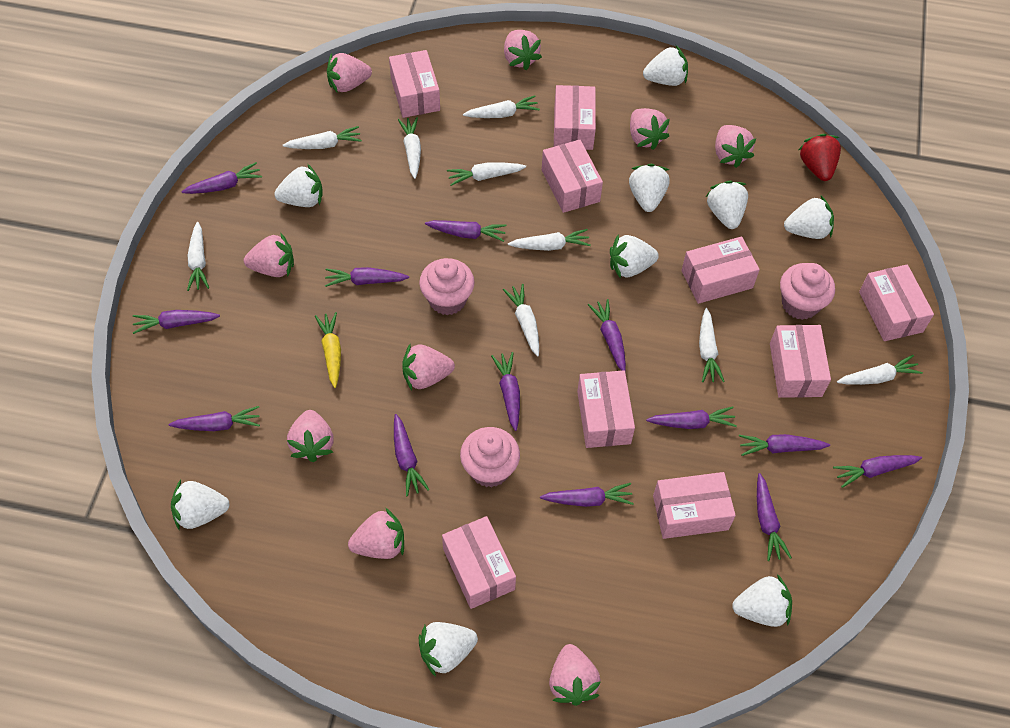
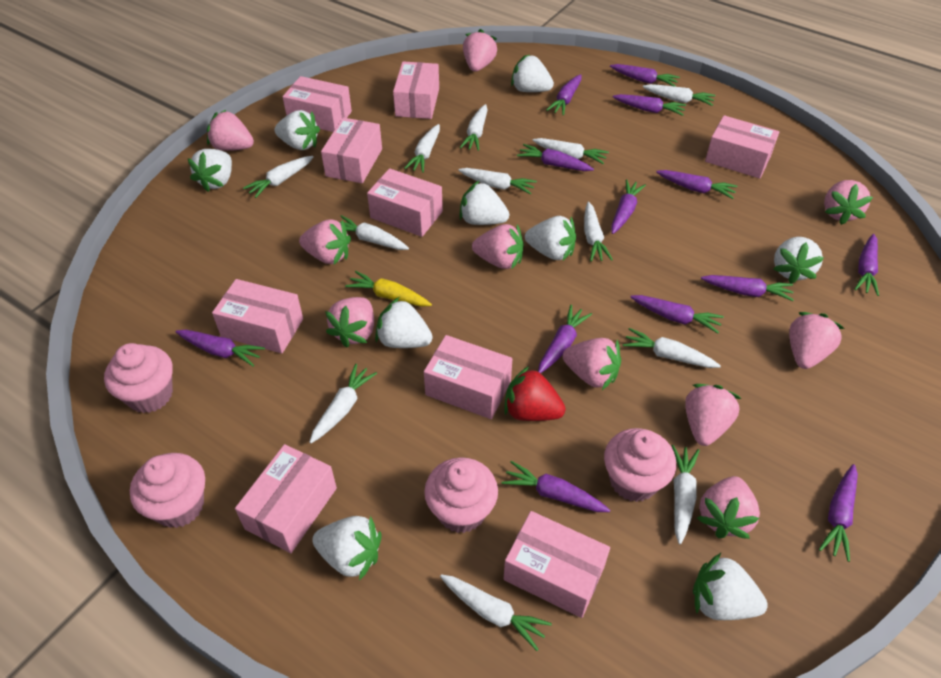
pink cupcake: 3 -> 4
pink strawberry: 9 -> 10
white carrot: 9 -> 12

